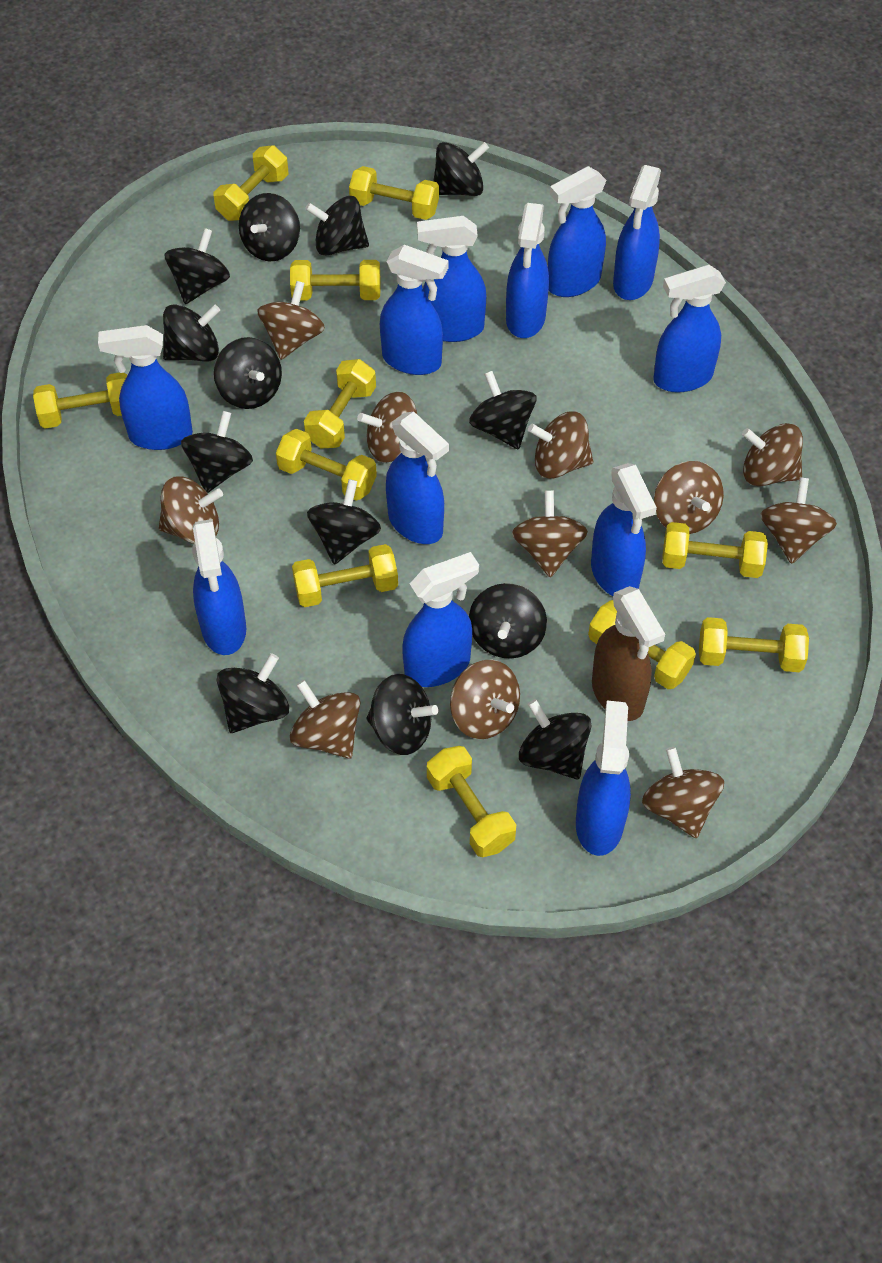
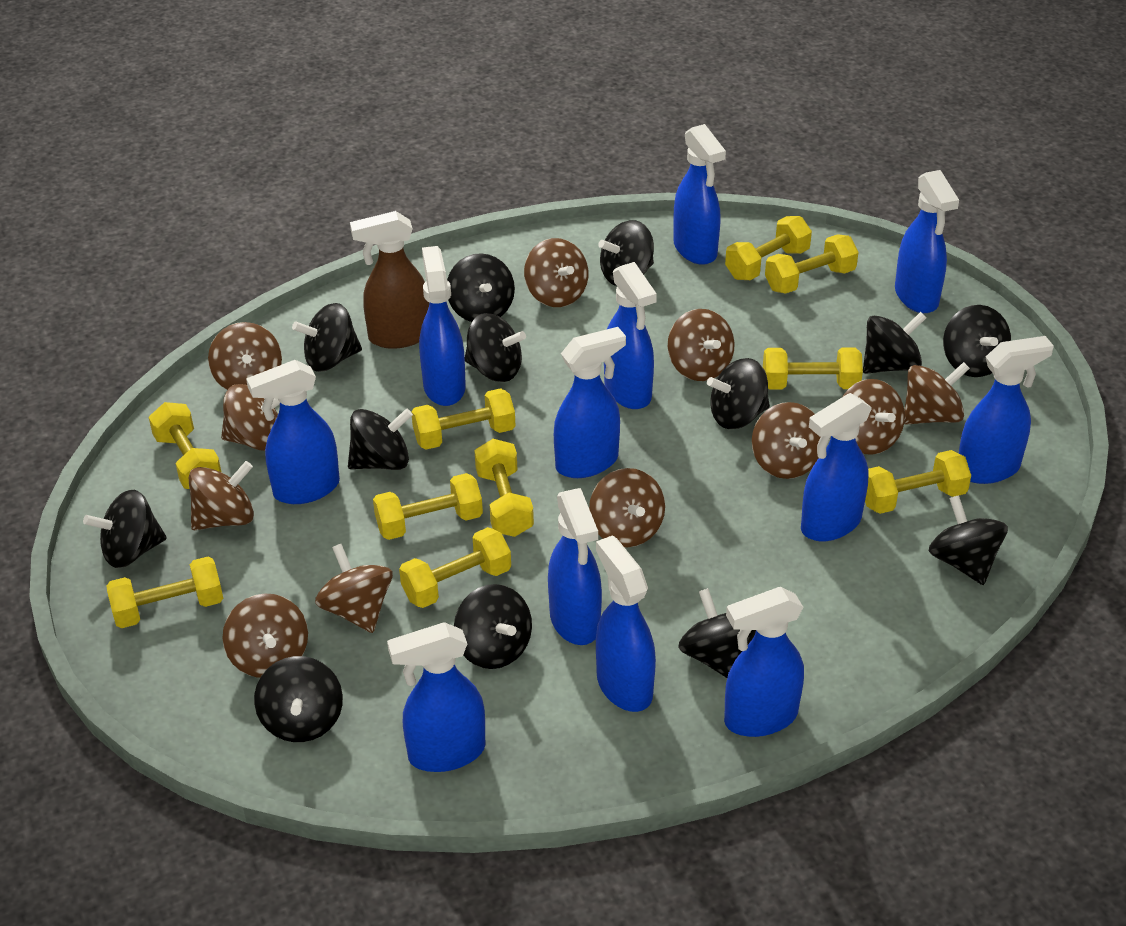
yellow dumbbell: 11 -> 10

